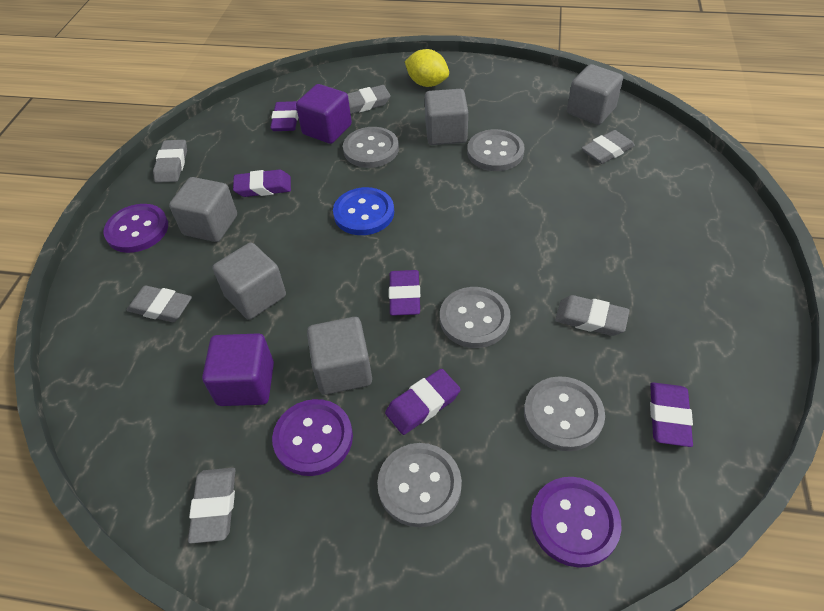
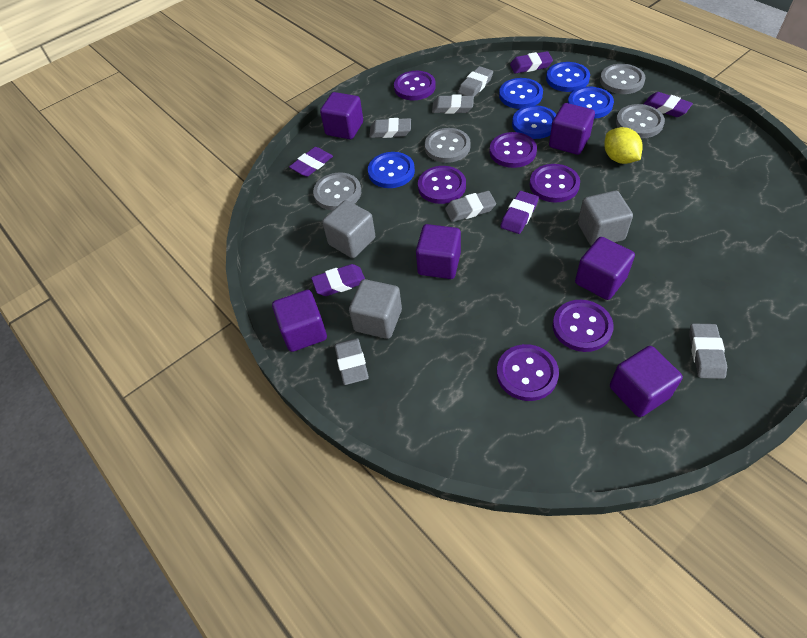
blue button: 1 -> 5
grey button: 5 -> 4
grey cube: 5 -> 3
purple button: 3 -> 6
purple cube: 2 -> 6

